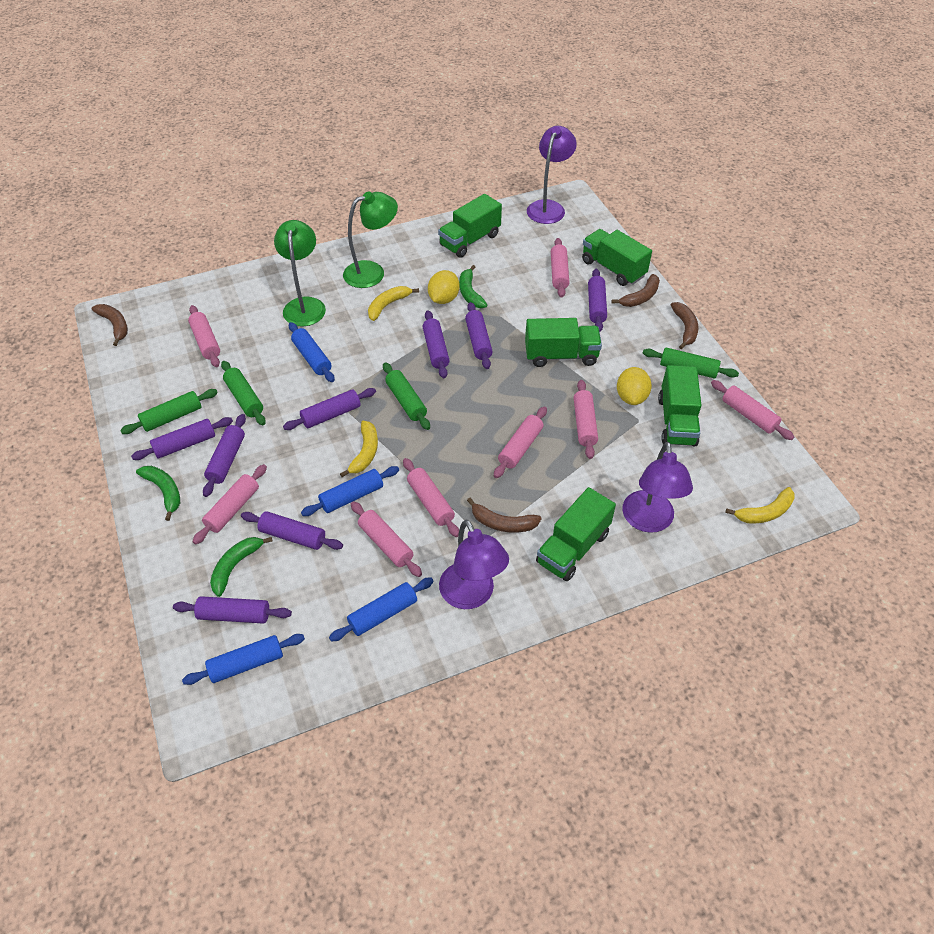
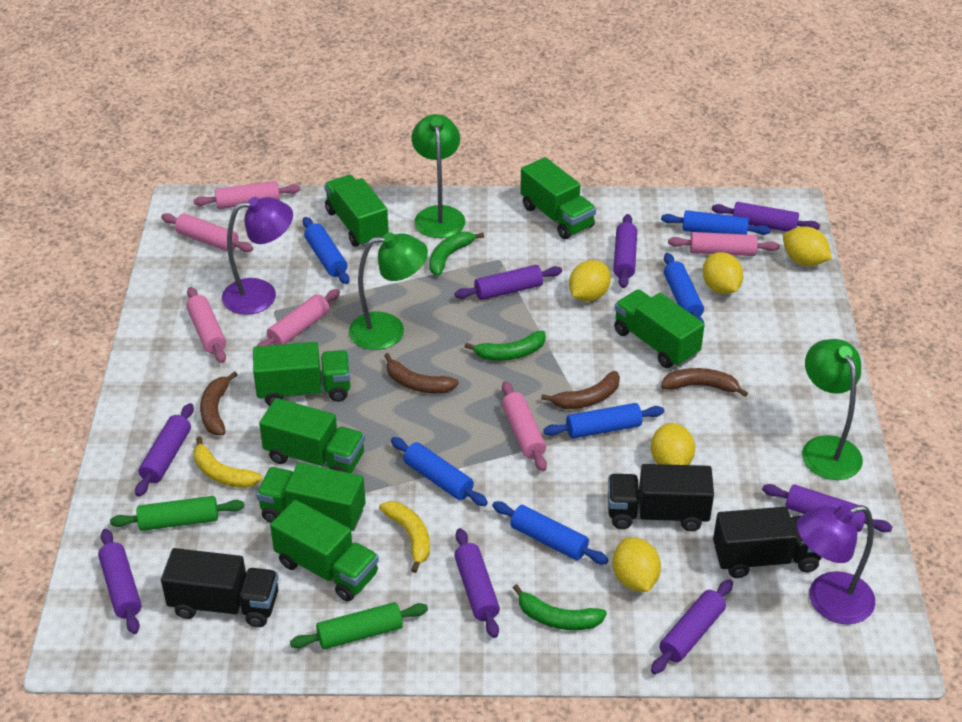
black truck: 0 -> 3
blue rolling pin: 4 -> 6
green lamp: 2 -> 3
green rolling pin: 4 -> 2
green truck: 5 -> 7
pink rolling pin: 8 -> 6
purple lamp: 3 -> 2
yellow banana: 3 -> 2
yellow lemon: 2 -> 5

